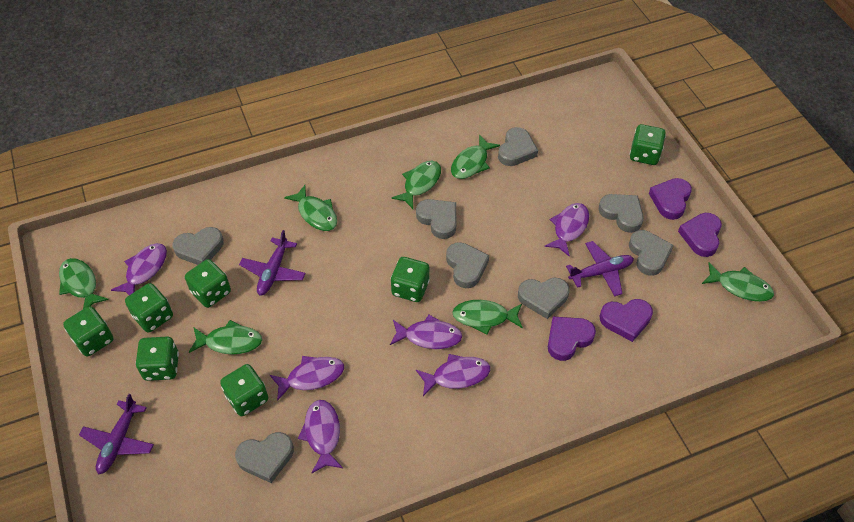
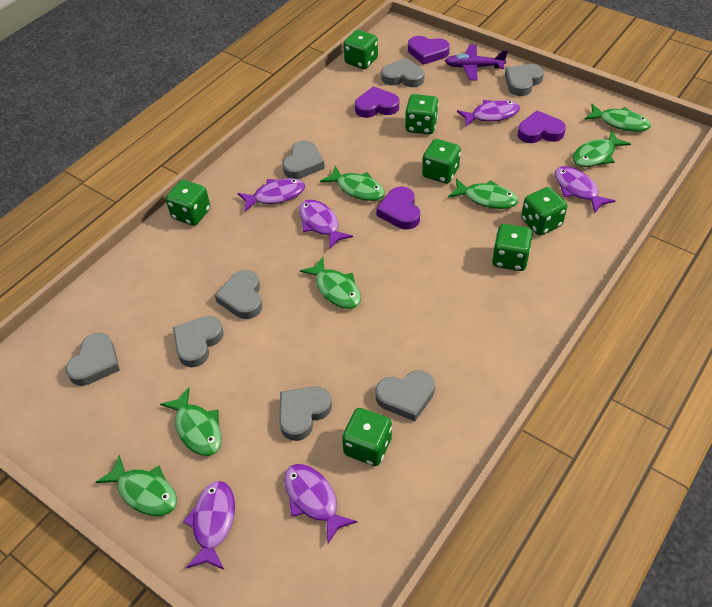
purple plane: 3 -> 1

